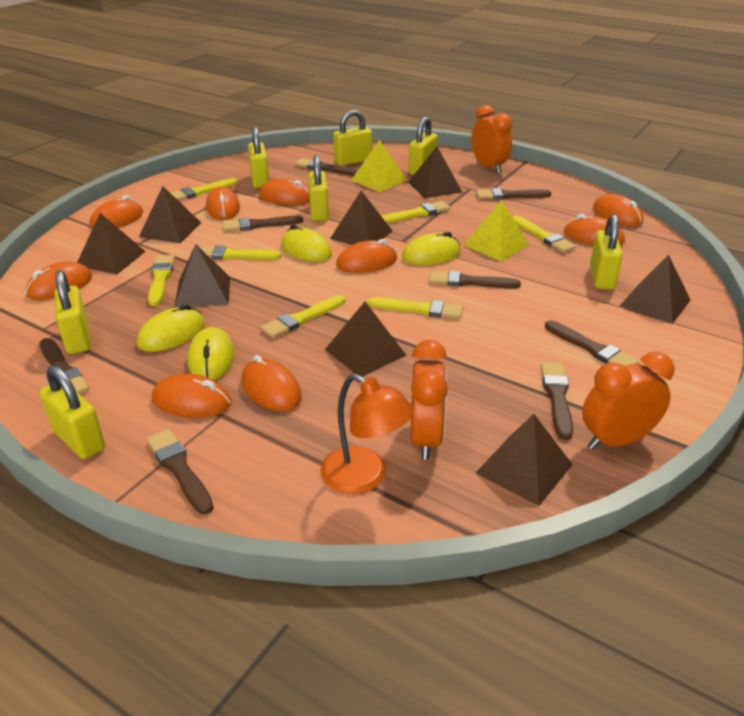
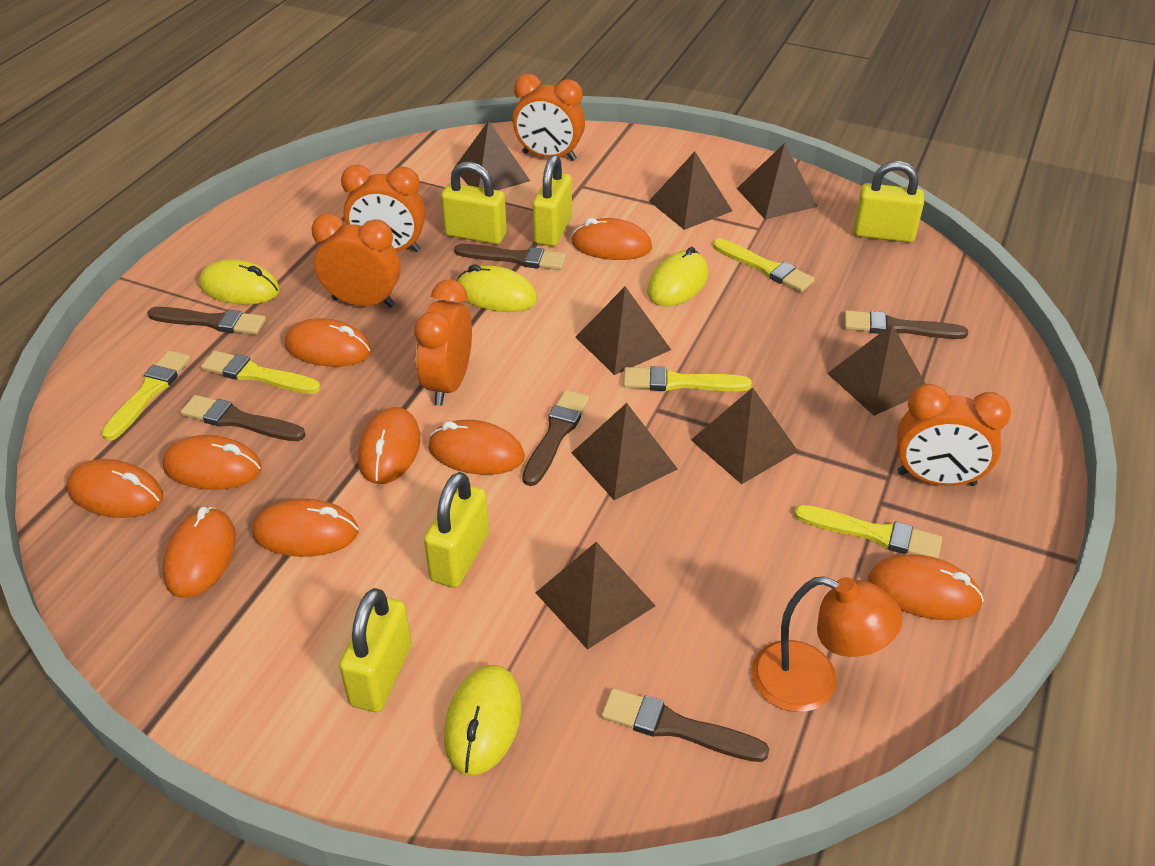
brown brush: 8 -> 6
orange clock: 3 -> 5
yellow brush: 7 -> 5
yellow padlock: 7 -> 5
yellow pyramid: 2 -> 0

